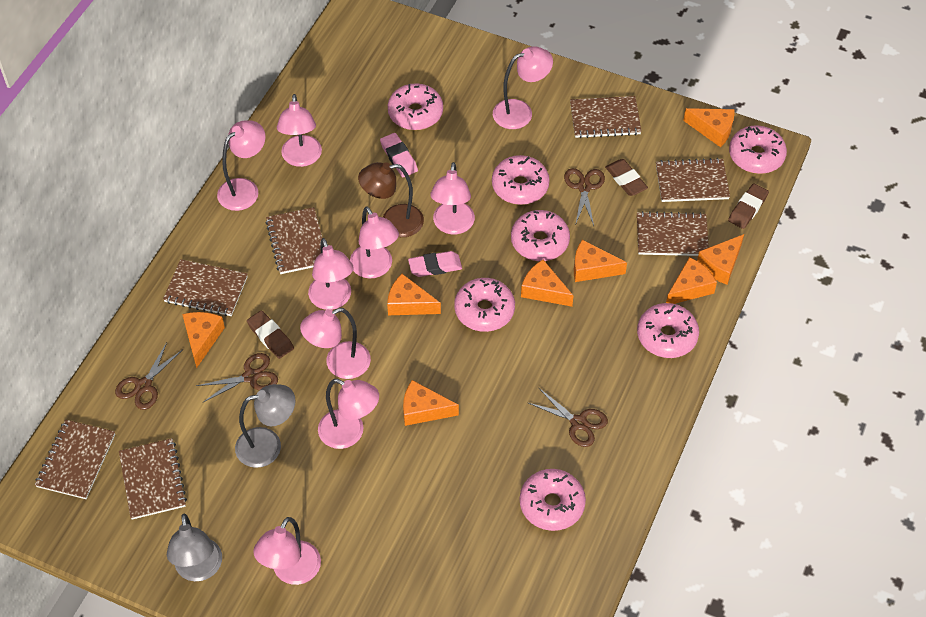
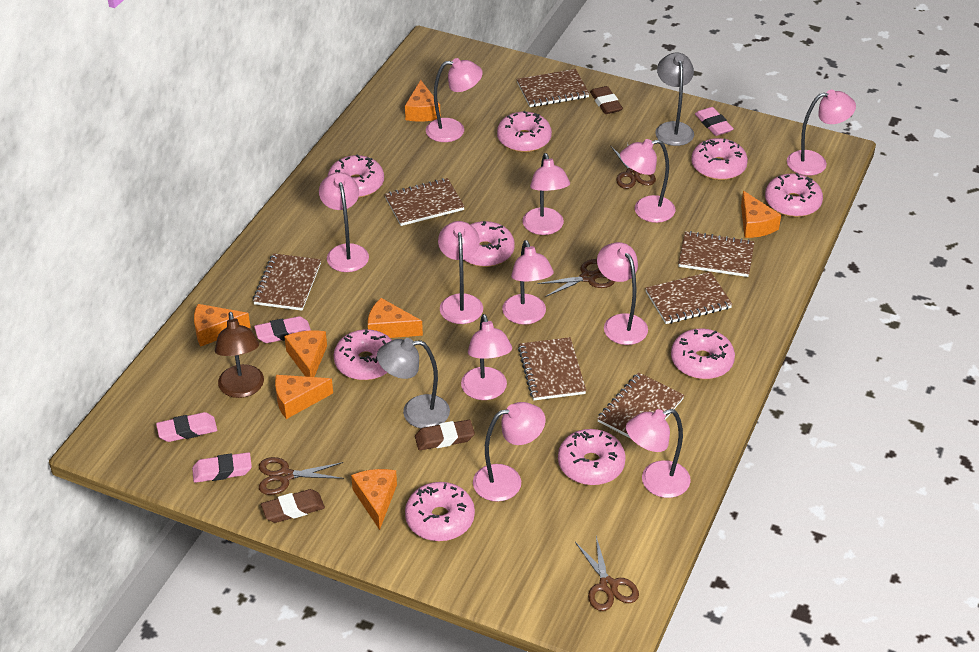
orange cheese: 8 -> 7
pink donut: 7 -> 9
pink eraser: 2 -> 4
pink lamp: 9 -> 11

